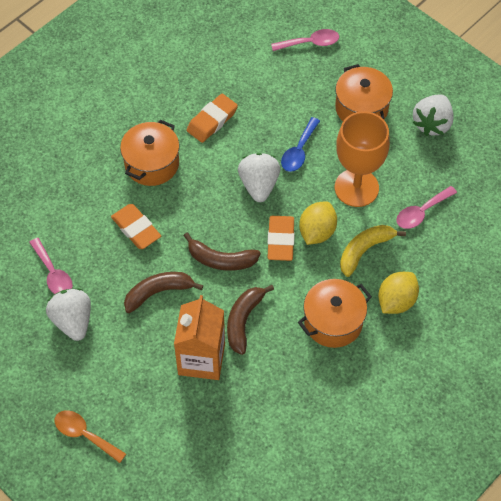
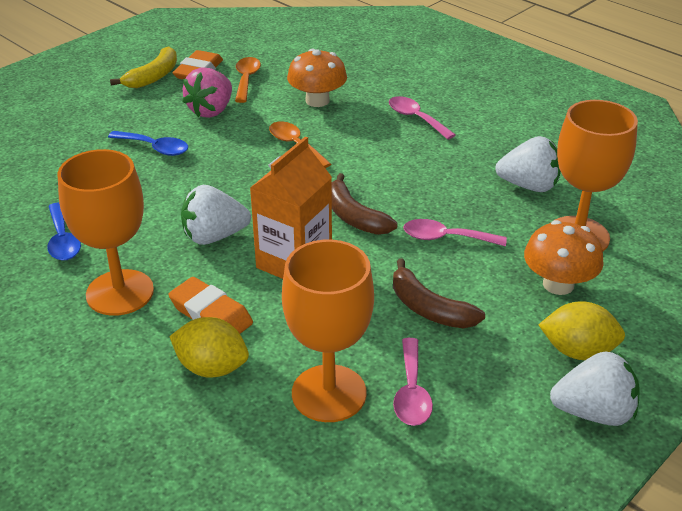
blue spoon: 1 -> 2
brown banana: 3 -> 2
orange eraser: 3 -> 2
orange goblet: 1 -> 3
orange mushroom: 0 -> 2
orange pot: 3 -> 0
orange spoon: 1 -> 2
pink strawberry: 0 -> 1

